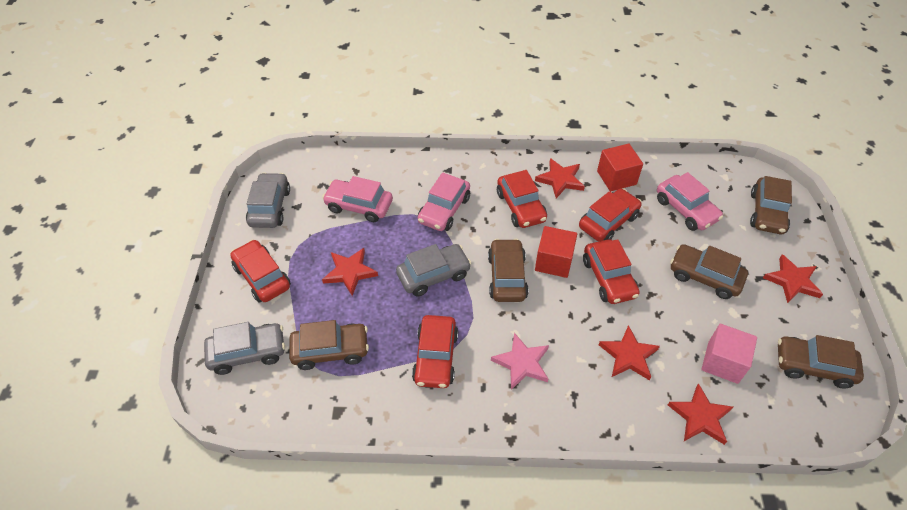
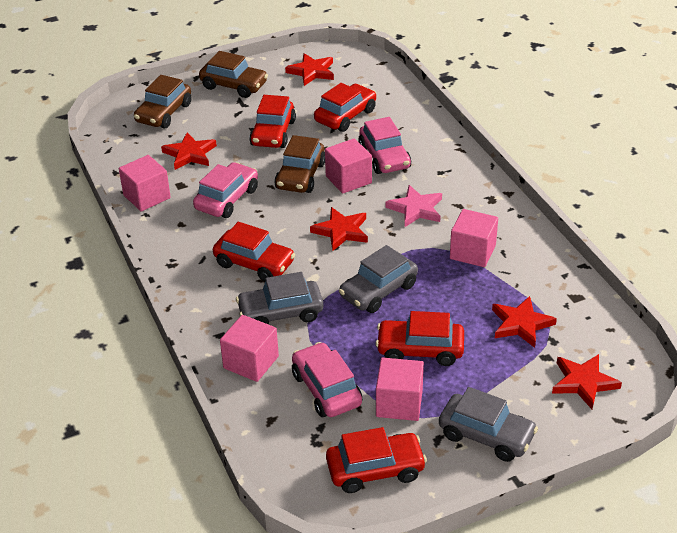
brown car: 5 -> 3
pink cube: 1 -> 5
red cube: 2 -> 0

